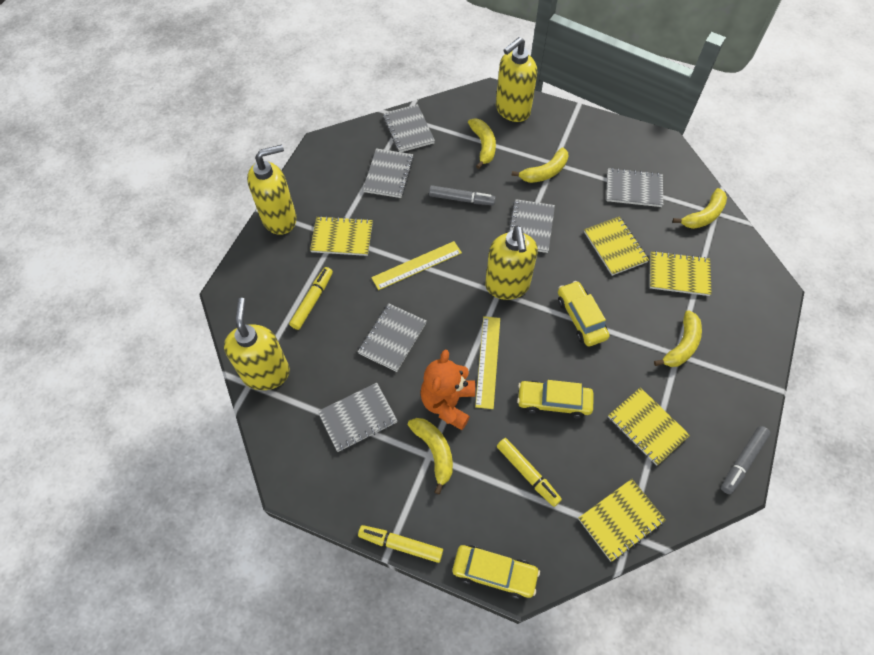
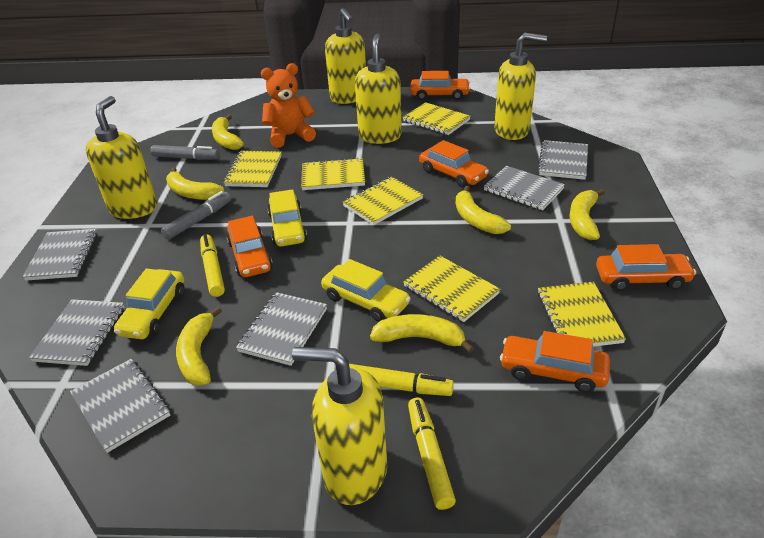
orange car: 0 -> 5
yellow banana: 5 -> 6
yellow notebook: 5 -> 6
yellow ruler: 2 -> 0
yellow soap dispenser: 4 -> 5

